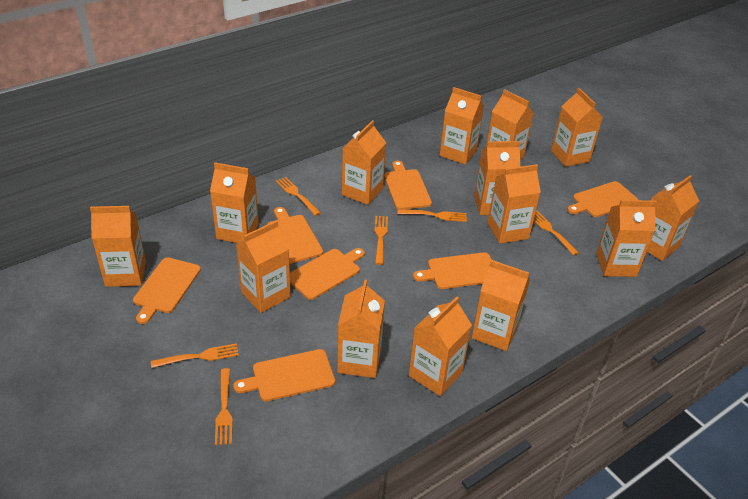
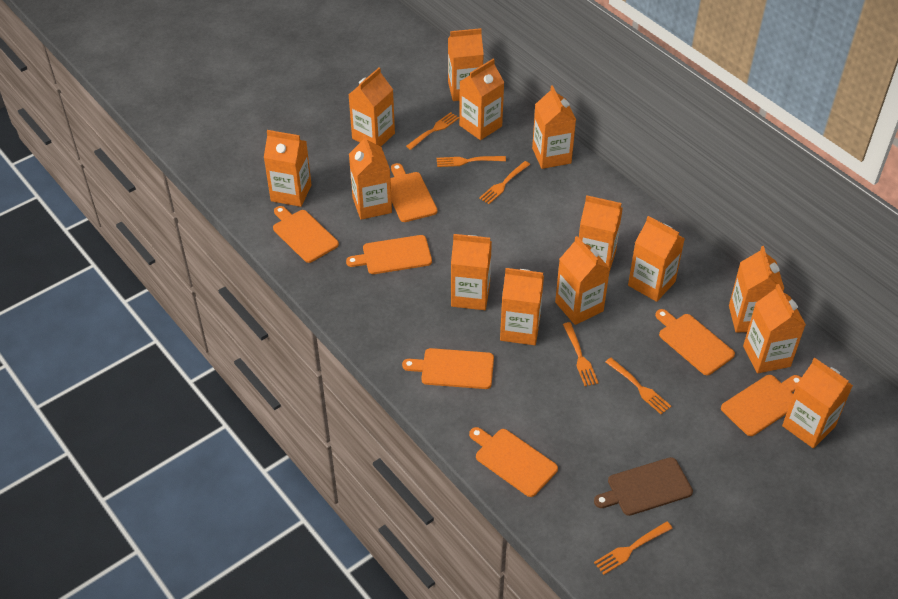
brown cutting board: 0 -> 1

